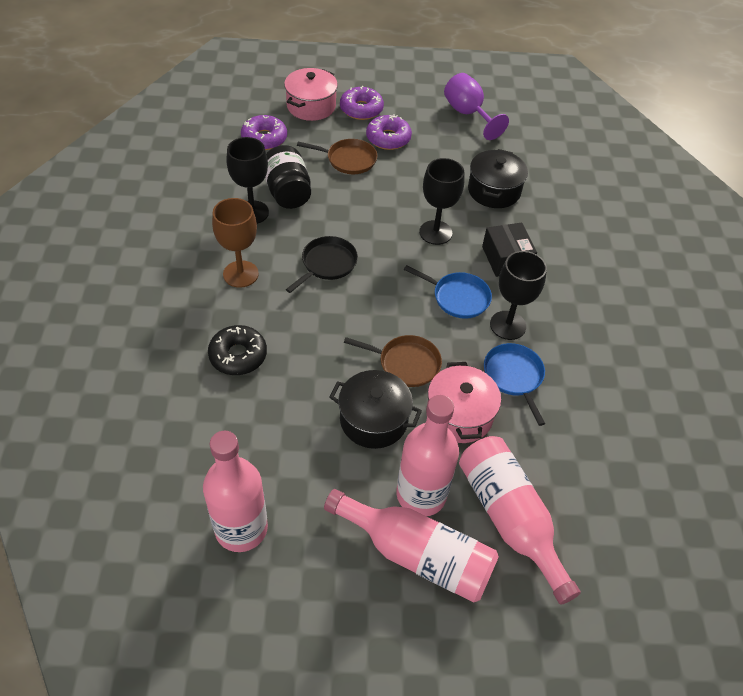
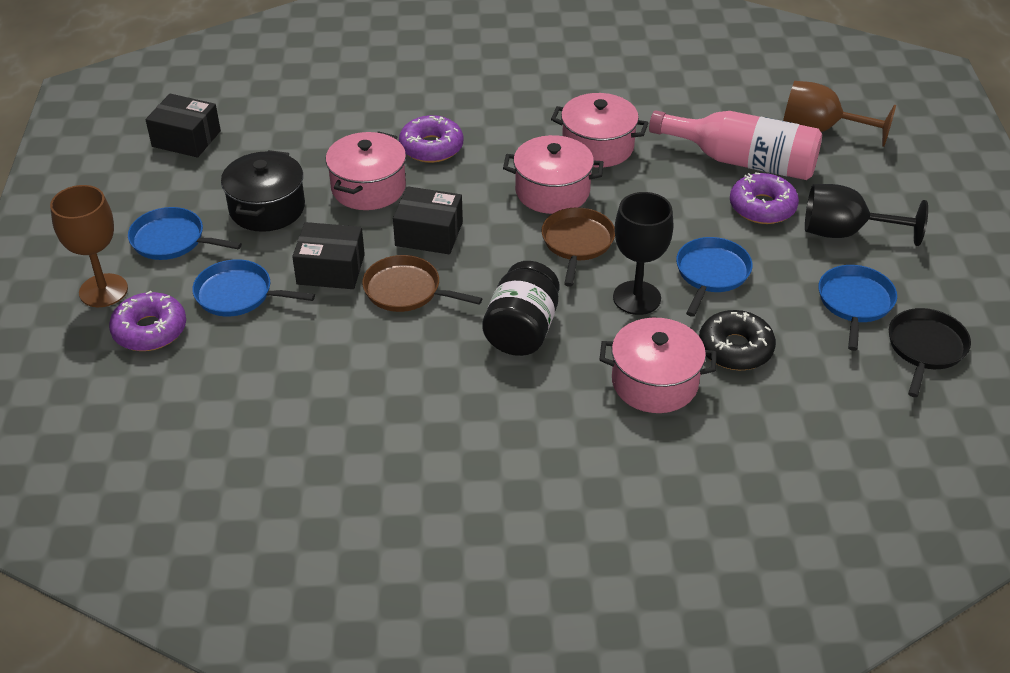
black box: 1 -> 3
black goblet: 3 -> 2
black pot: 2 -> 1
blue pan: 2 -> 4
brown goblet: 1 -> 2
pink bottle: 4 -> 1
pink pot: 2 -> 4
purple goblet: 1 -> 0

